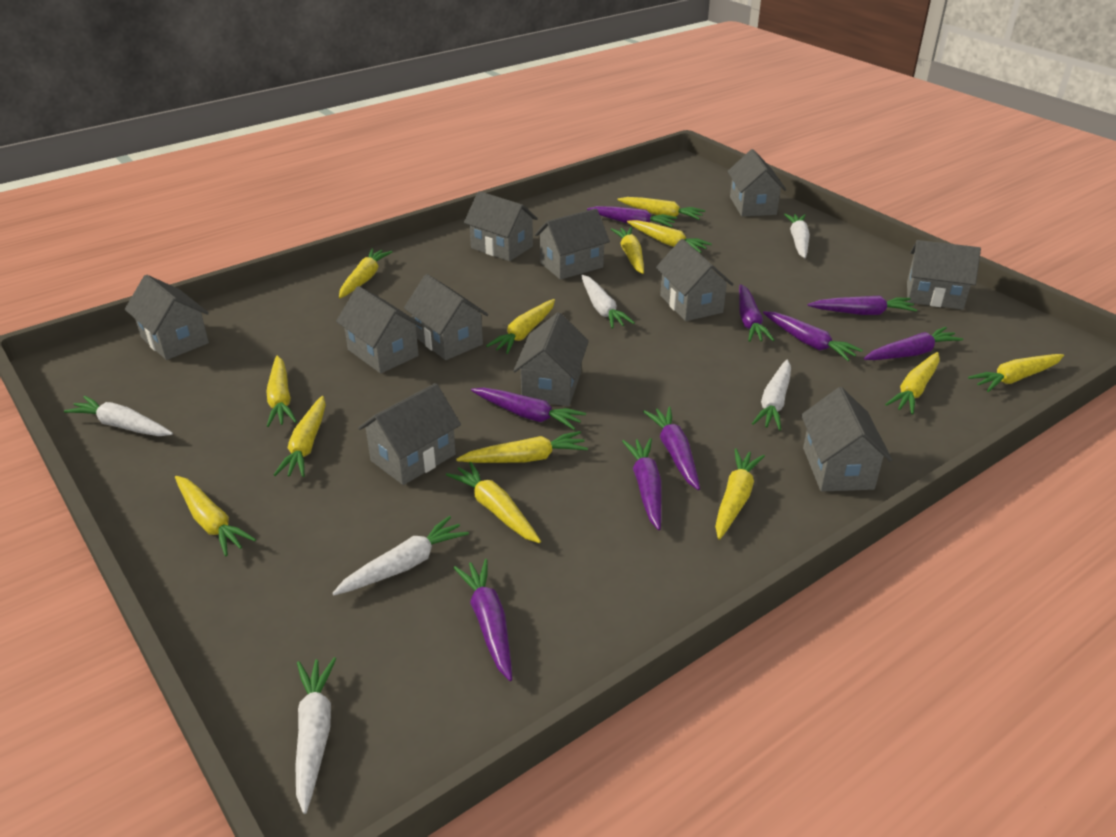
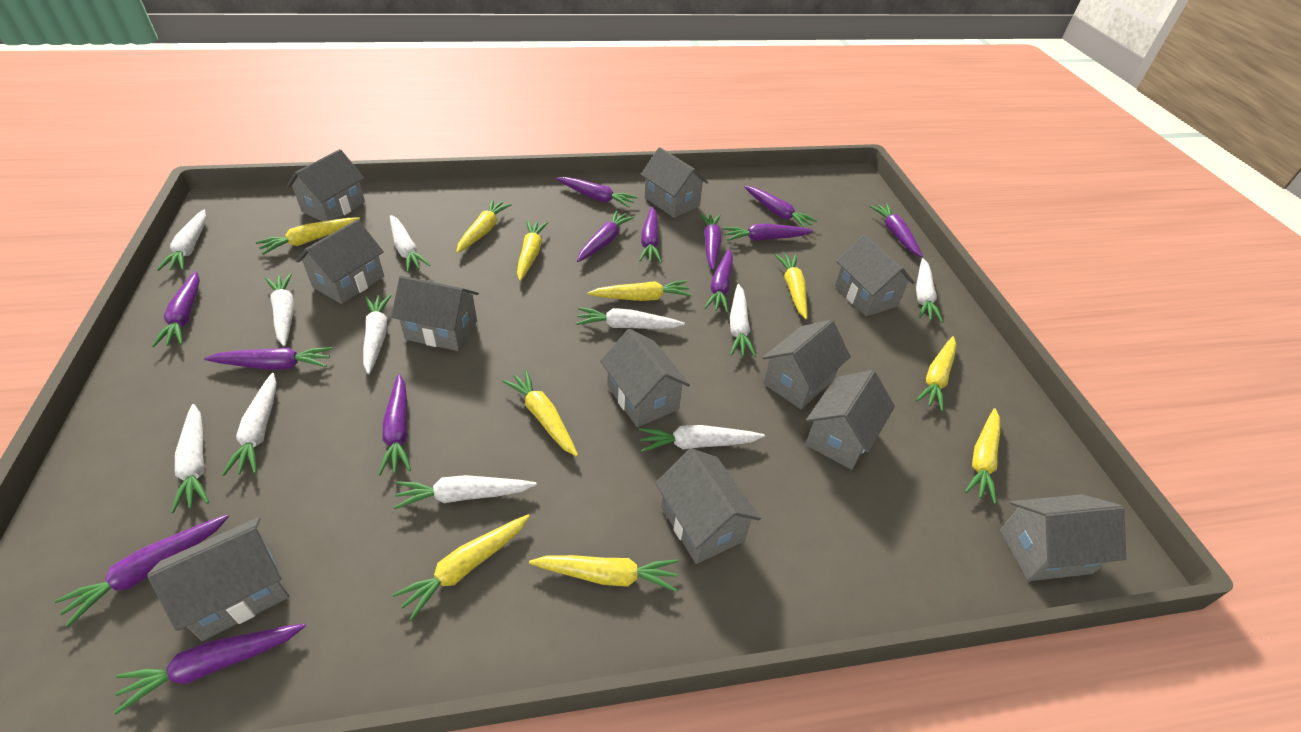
purple carrot: 9 -> 13
white carrot: 6 -> 11
yellow carrot: 13 -> 10

